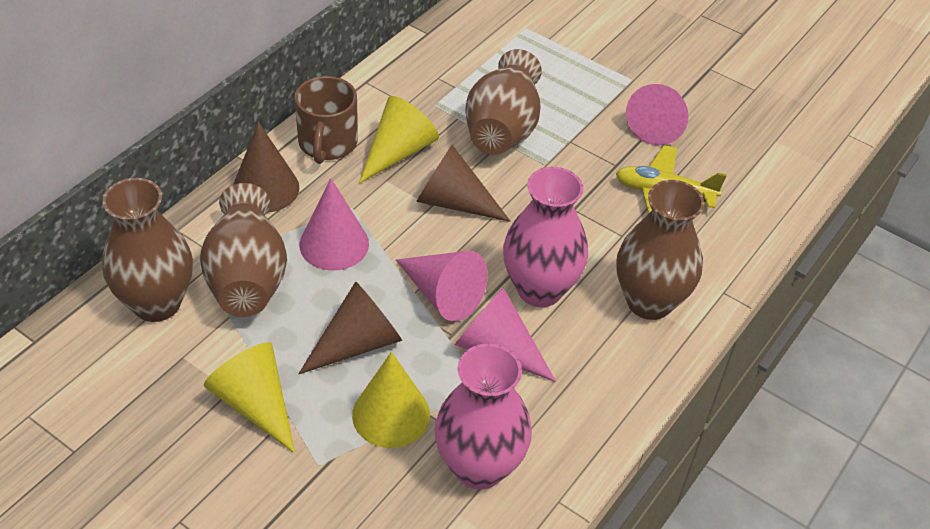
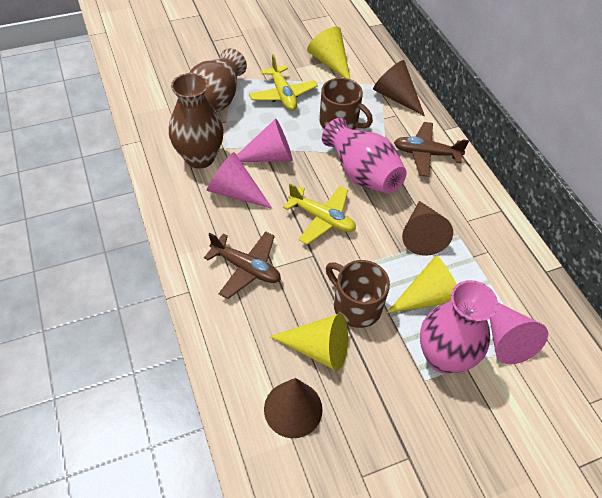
brown mug: 1 -> 2
brown plane: 0 -> 2
brown vase: 4 -> 2
pink cone: 4 -> 3
yellow plane: 1 -> 2

